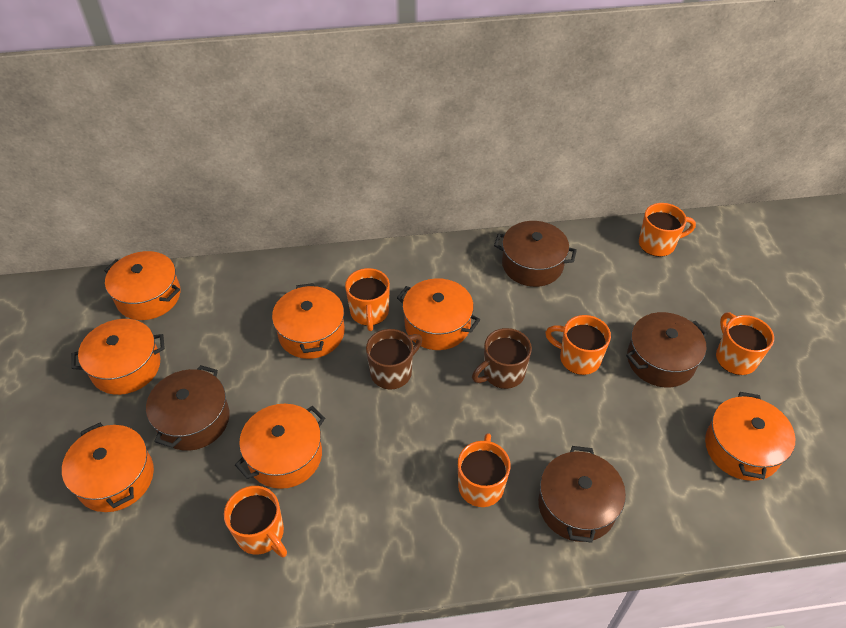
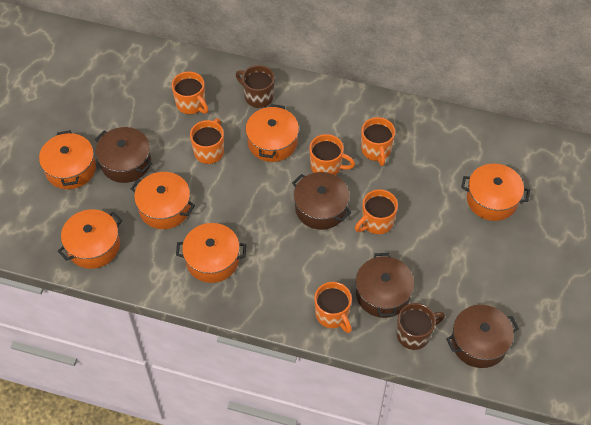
orange pot: 7 -> 6

